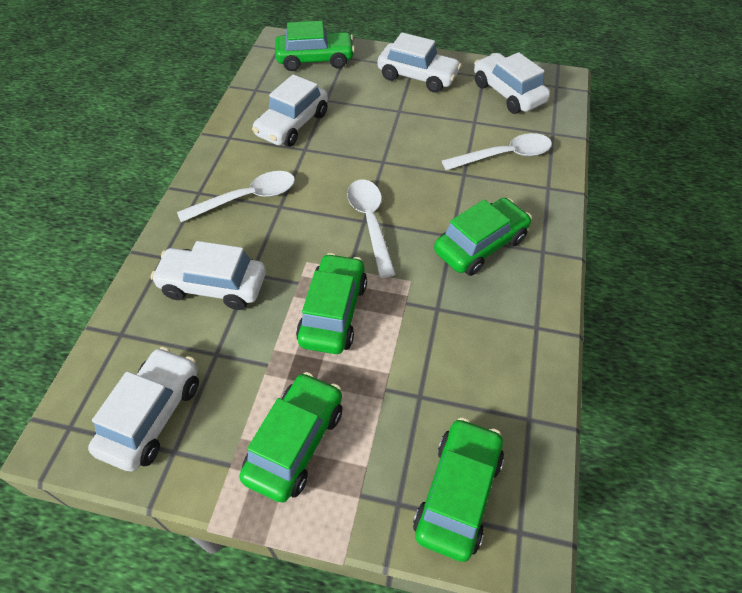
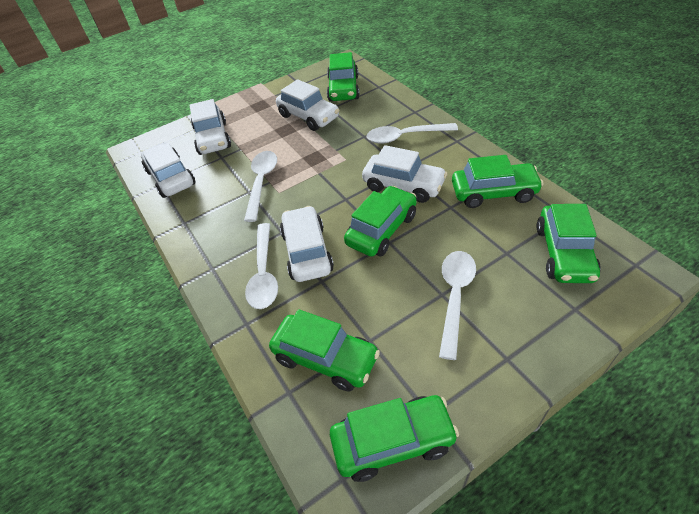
green car: 5 -> 6
white spoon: 3 -> 4

